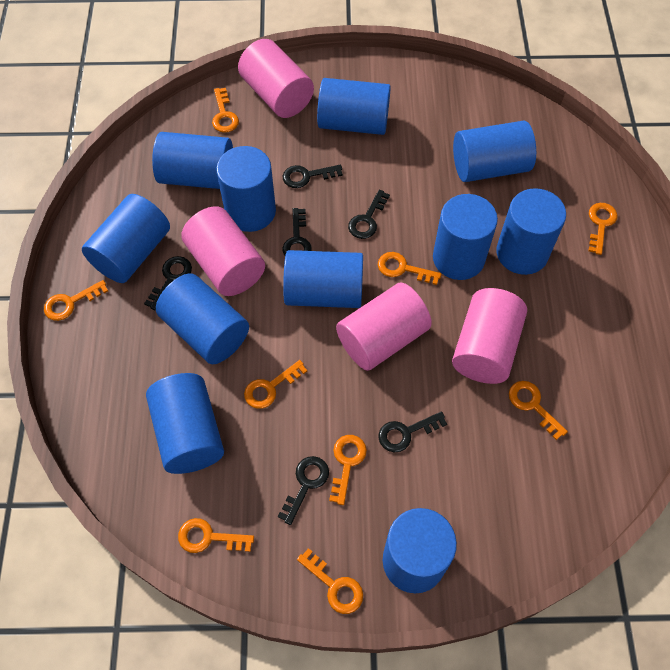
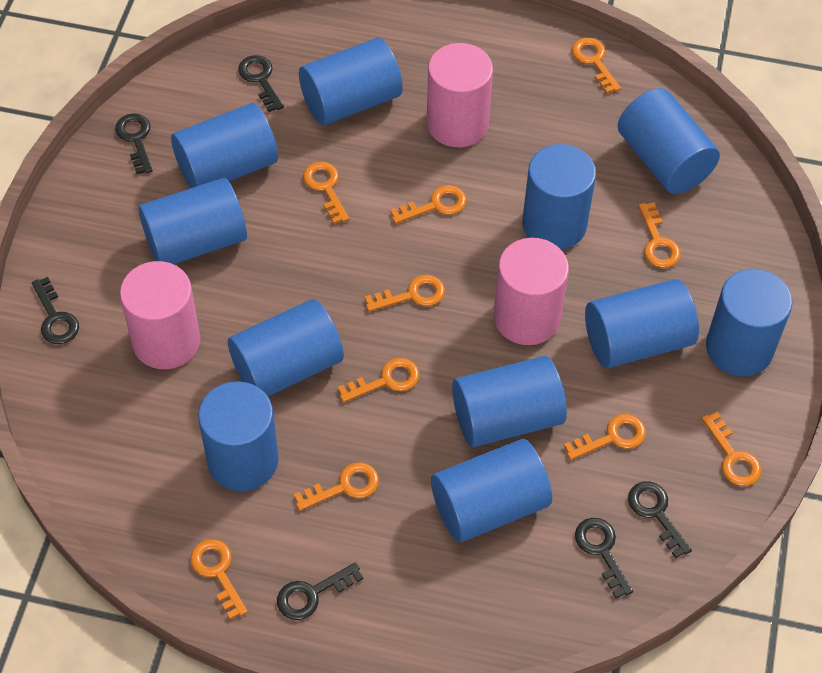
orange key: 9 -> 10
pink cylinder: 4 -> 3

